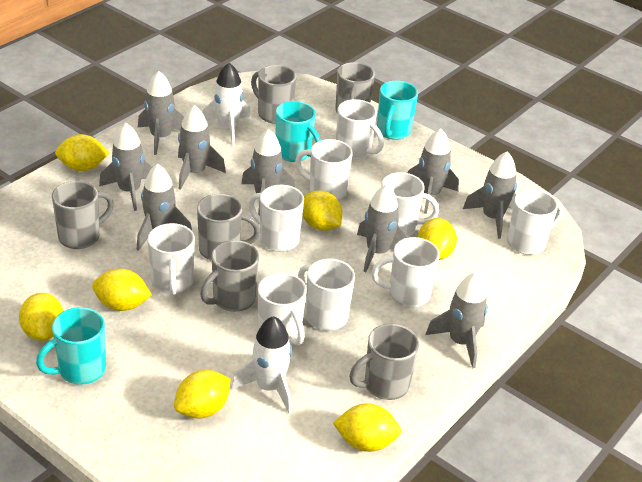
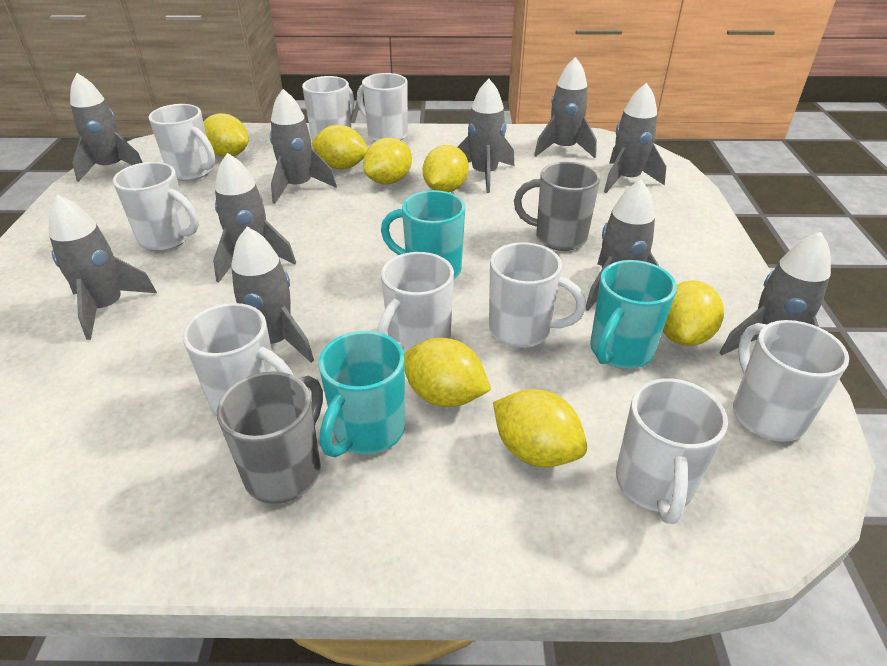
grey mug: 6 -> 2
grey rocket: 9 -> 10
white rocket: 2 -> 0

